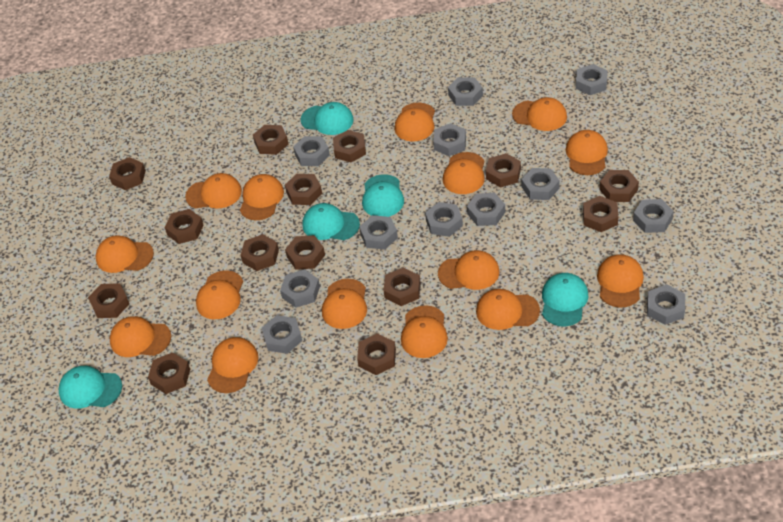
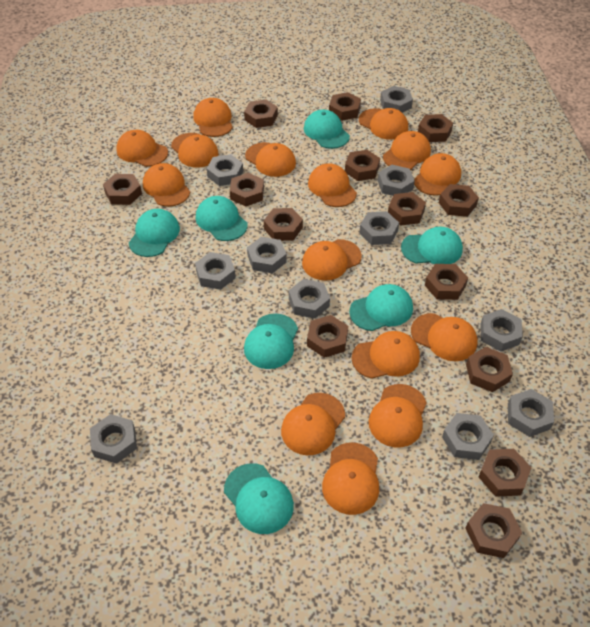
grey nut: 12 -> 11
turquoise cap: 5 -> 7

